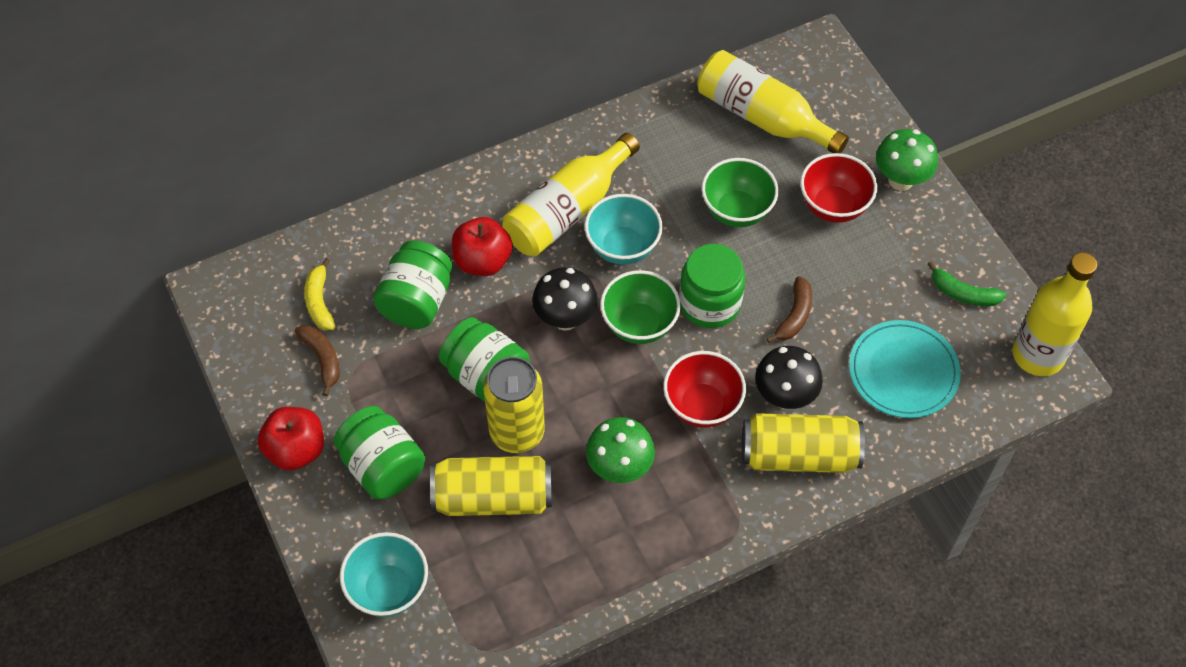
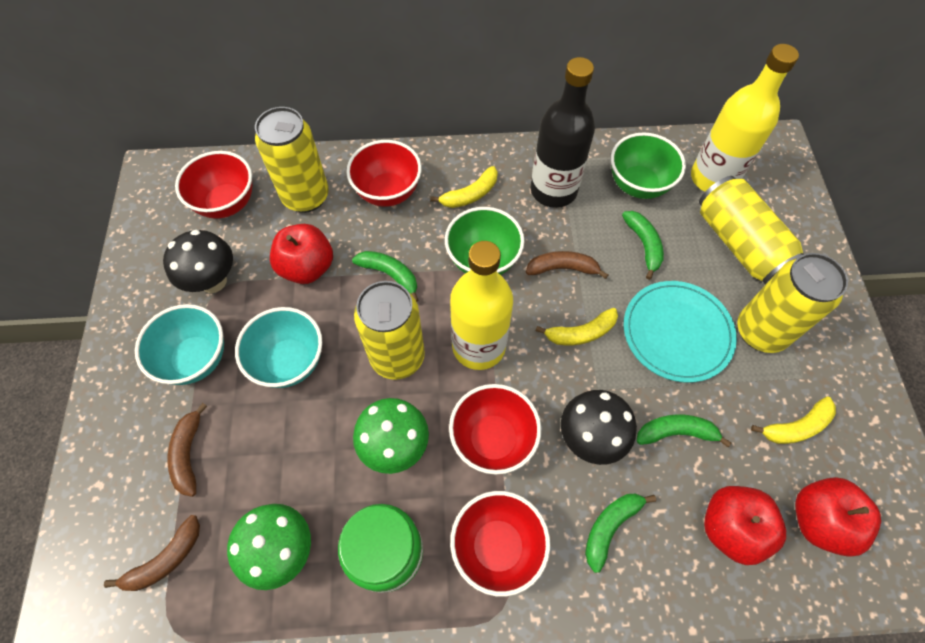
black bottle: 0 -> 1
brown banana: 2 -> 3
green banana: 1 -> 4
green jar: 4 -> 1
red apple: 2 -> 3
red bowl: 2 -> 4
yellow banana: 1 -> 3
yellow bottle: 3 -> 2
yellow can: 3 -> 4

